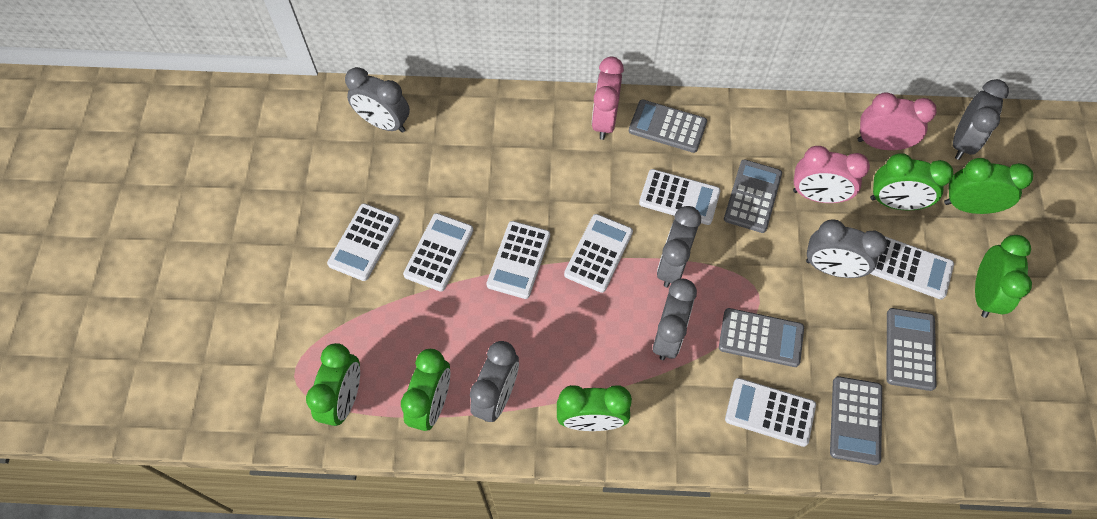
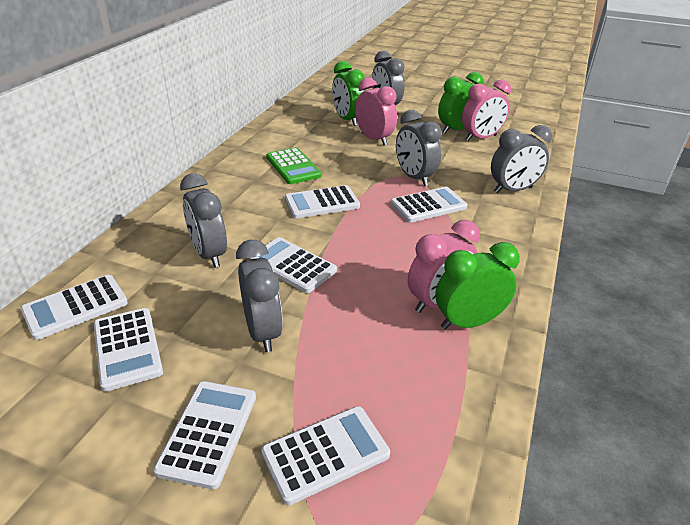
green calculator: 0 -> 1
green clock: 6 -> 3
grey calculator: 5 -> 0
grey clock: 6 -> 5

